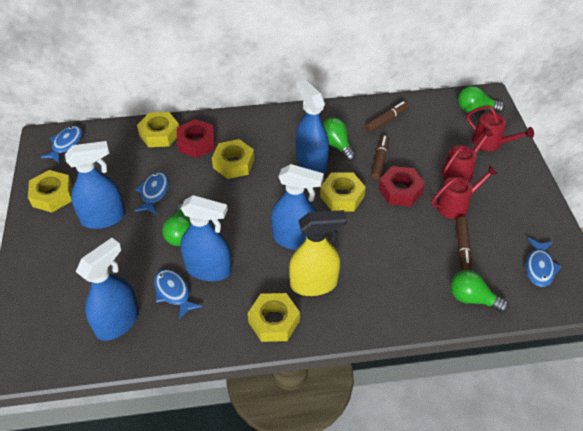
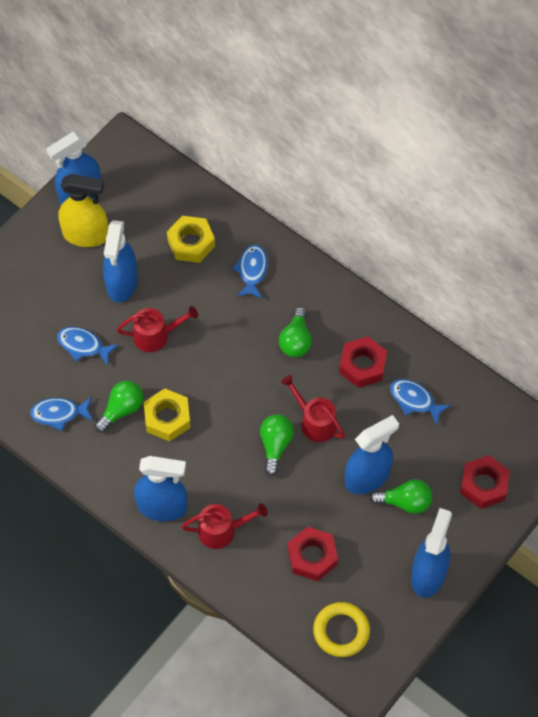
brown marker: 3 -> 0
red nut: 2 -> 3
yellow nut: 5 -> 2
yellow ring: 0 -> 1

